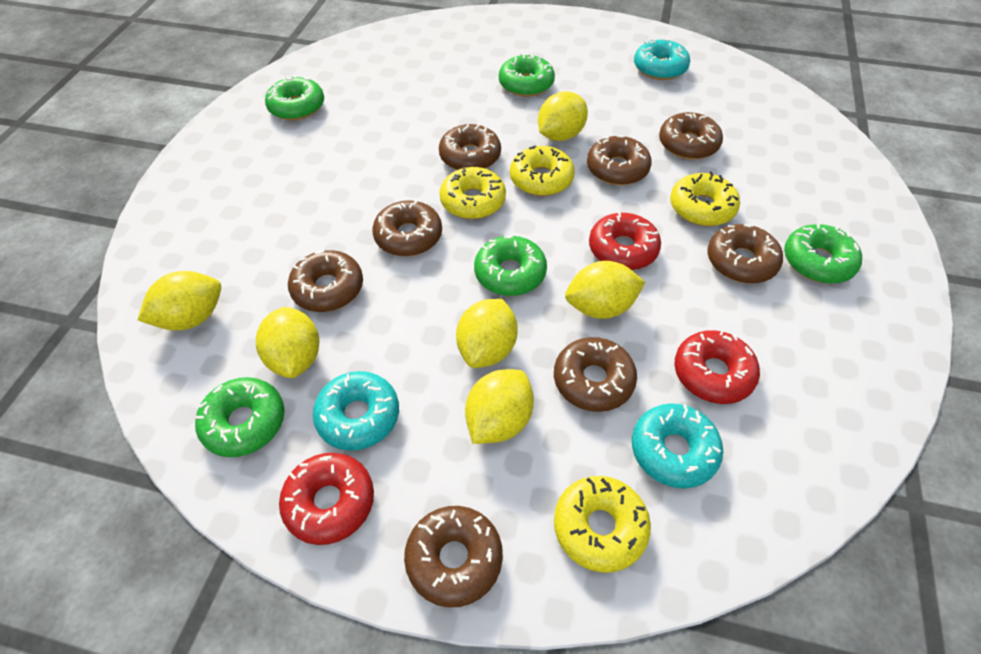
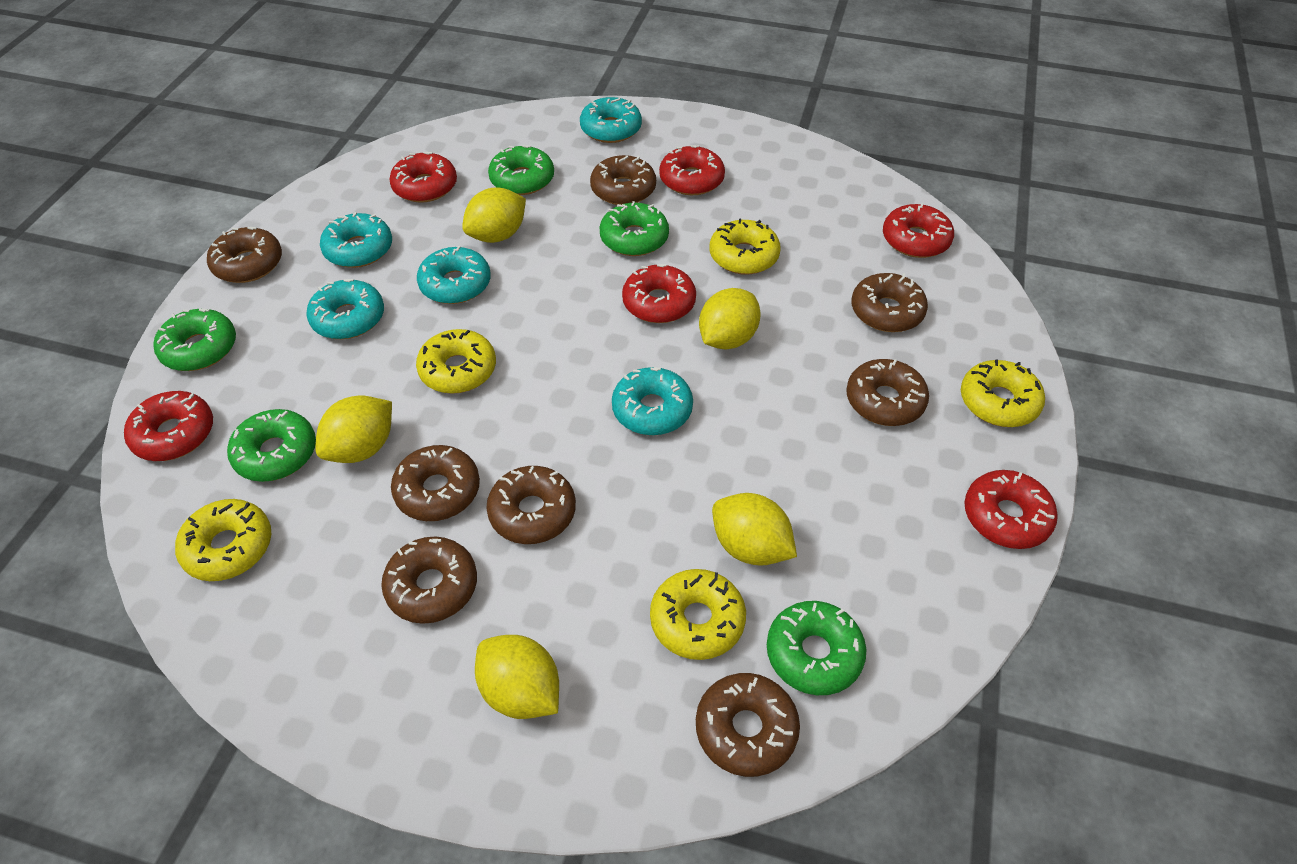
red donut: 3 -> 6
turquoise donut: 3 -> 5
yellow donut: 4 -> 5
yellow lemon: 6 -> 5

